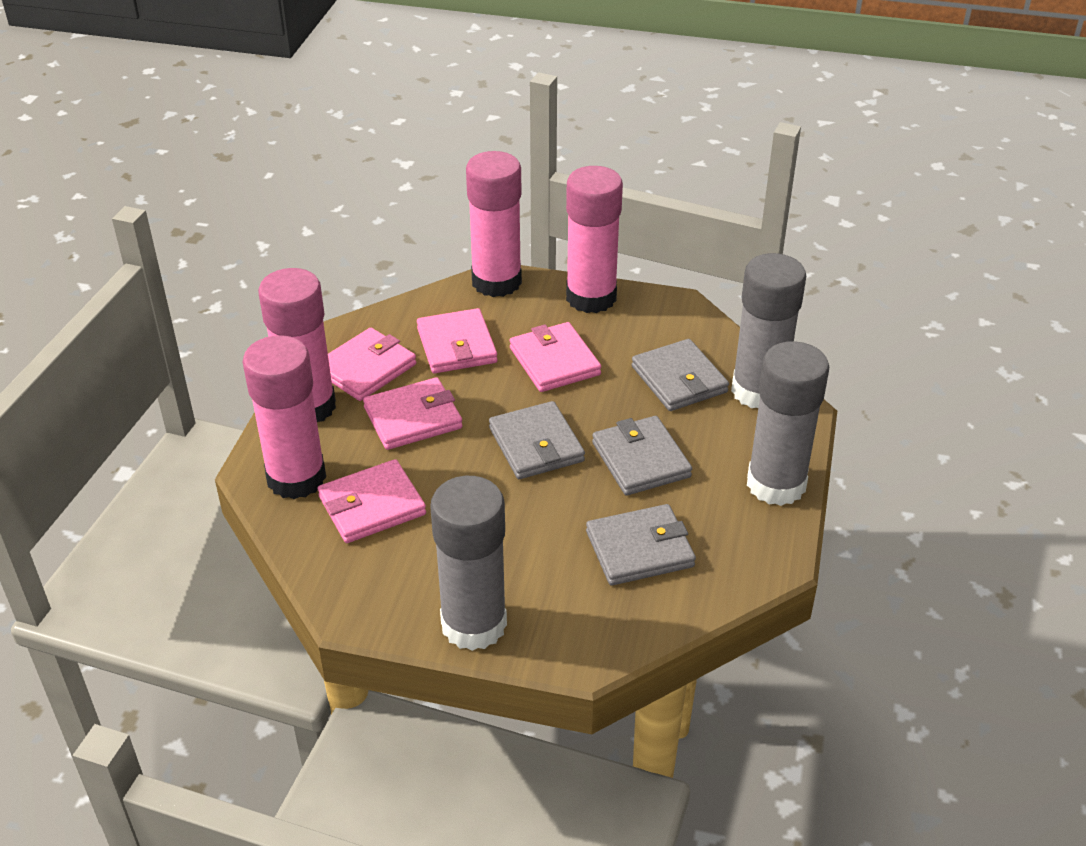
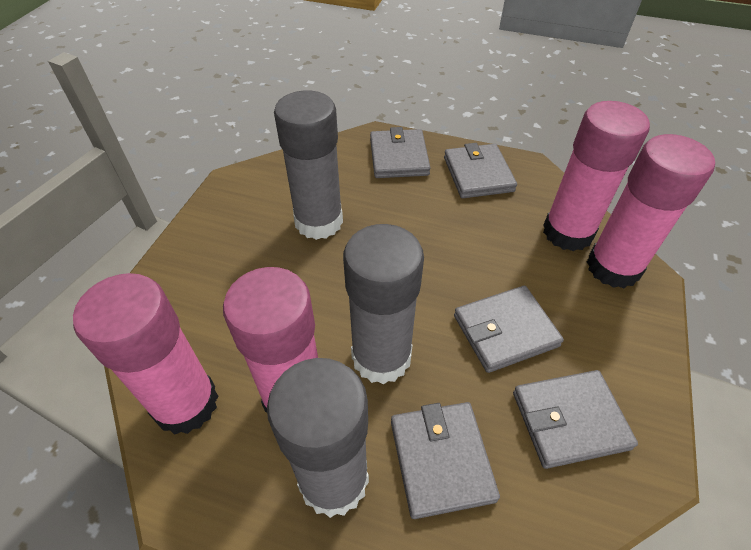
grey wallet: 4 -> 5
pink wallet: 5 -> 0

